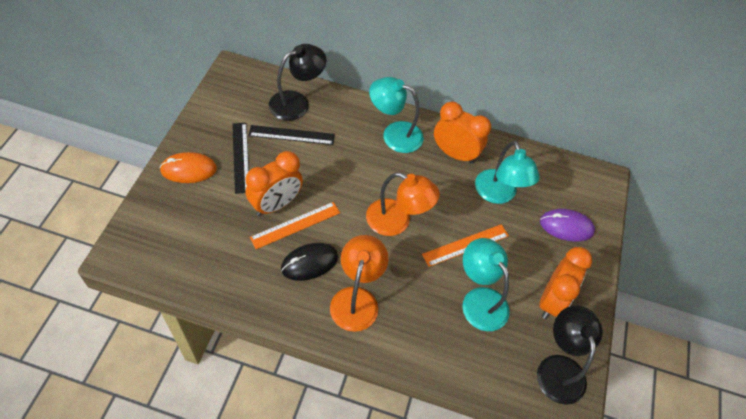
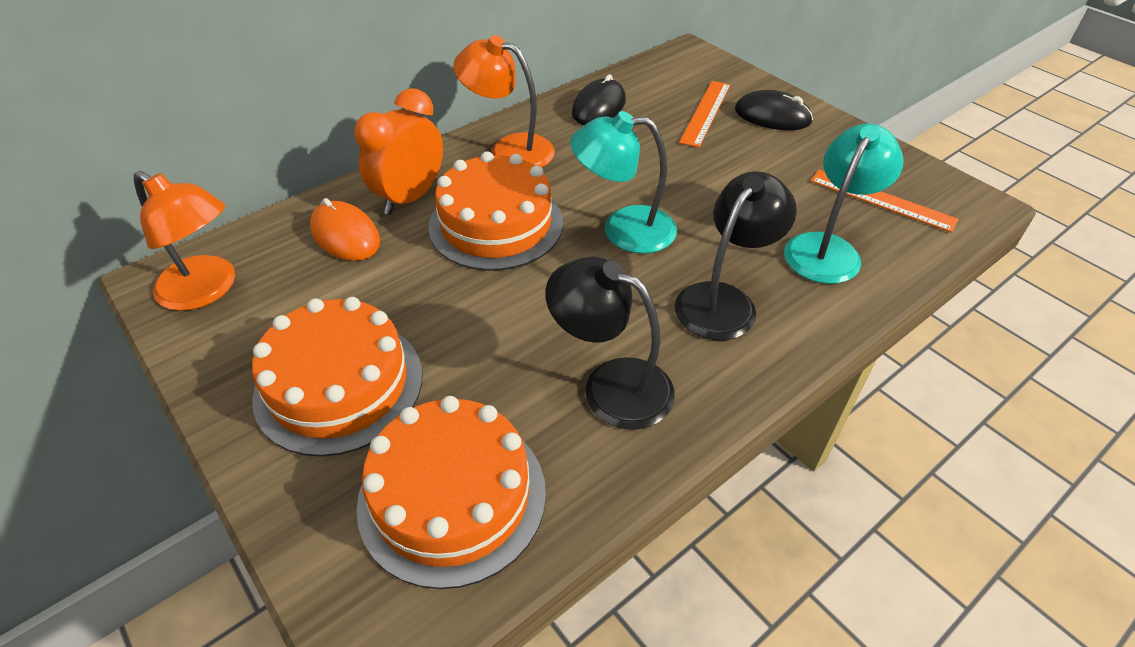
black mouse: 1 -> 2
black ruler: 2 -> 0
orange cake: 0 -> 3
orange clock: 3 -> 1
purple mouse: 1 -> 0
turquoise lamp: 3 -> 2

